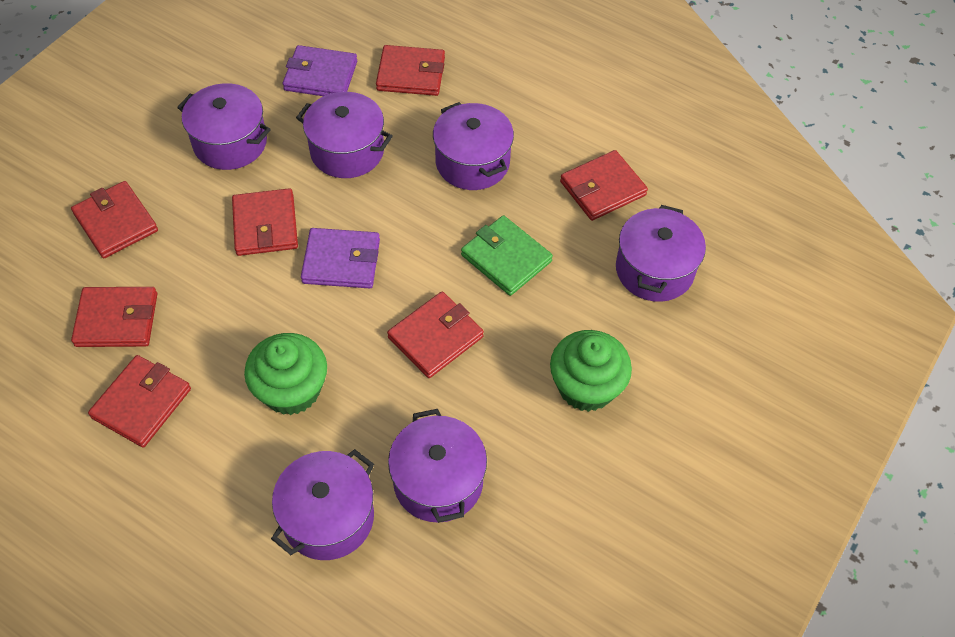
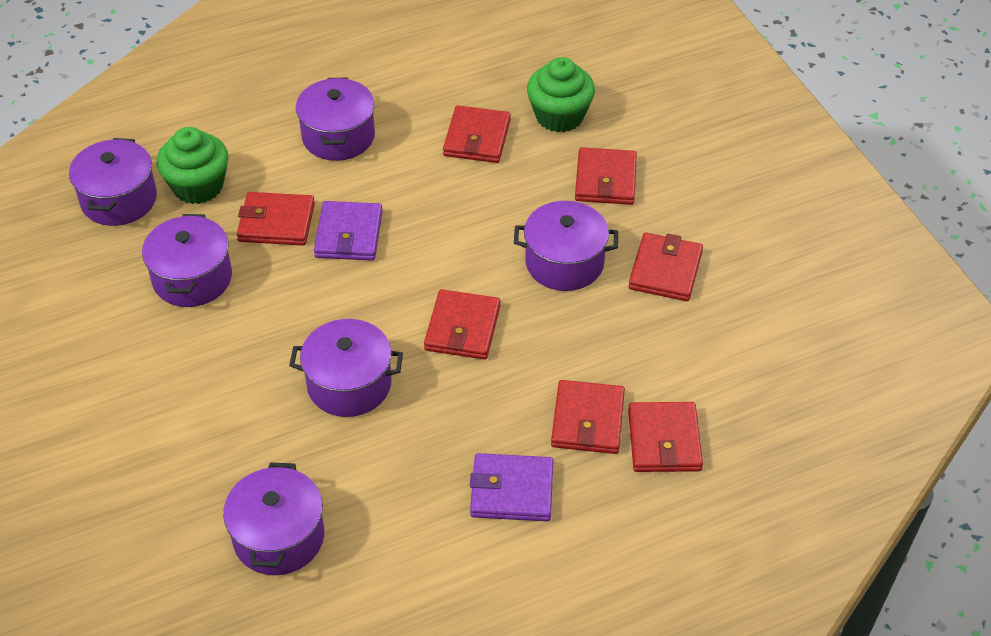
green wallet: 1 -> 0

